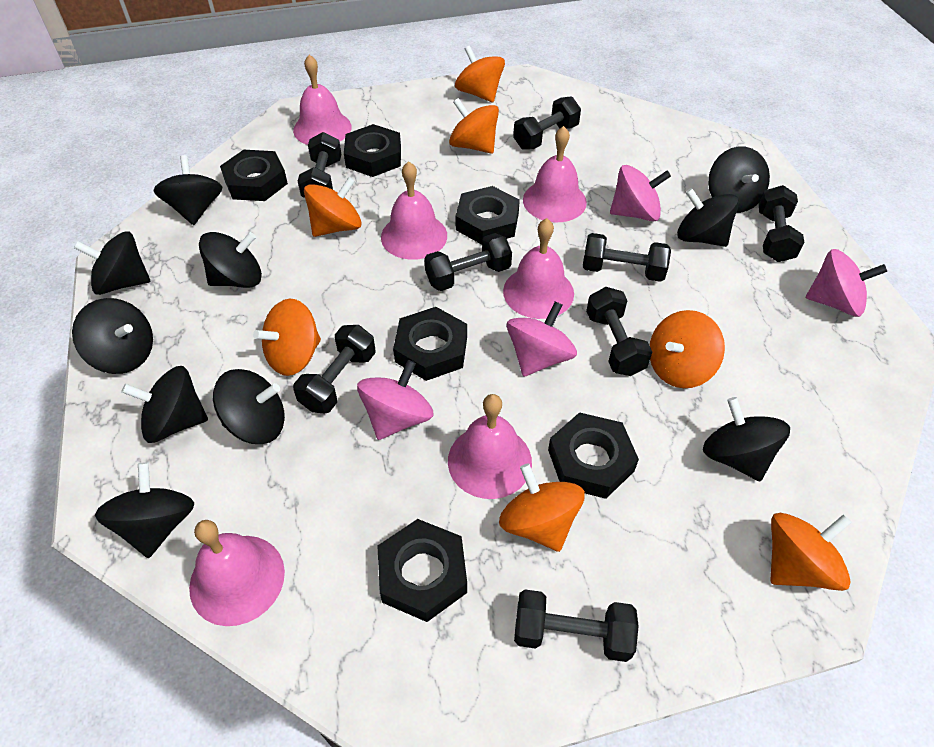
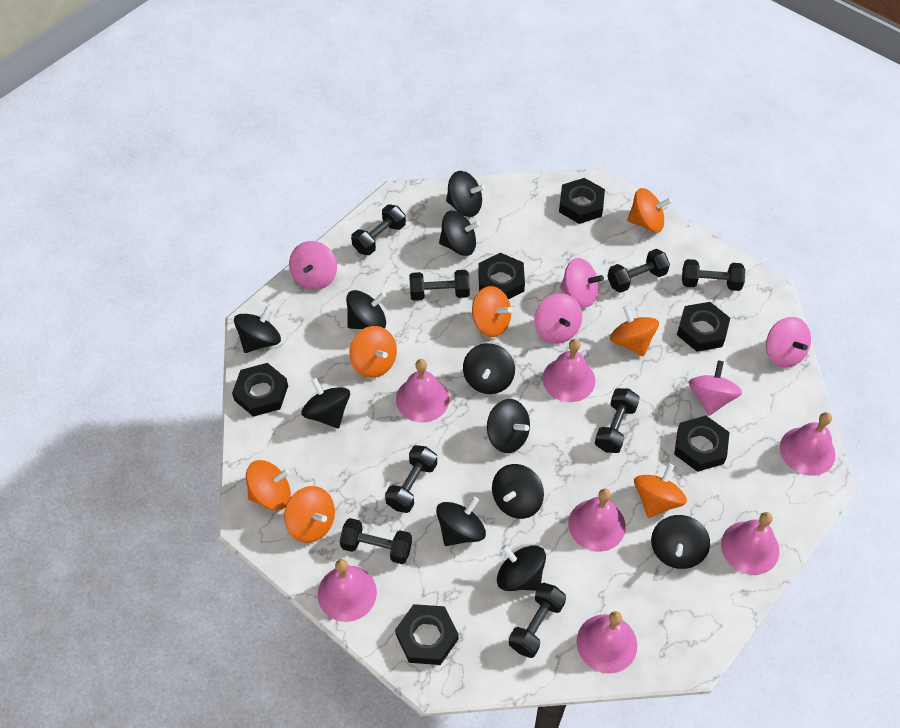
black spinning top: 10 -> 11
pink bell: 6 -> 7
pink spinning top: 4 -> 5

